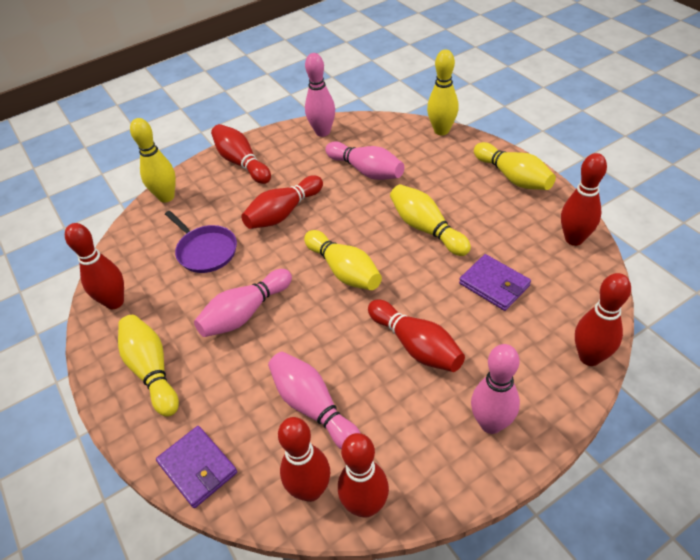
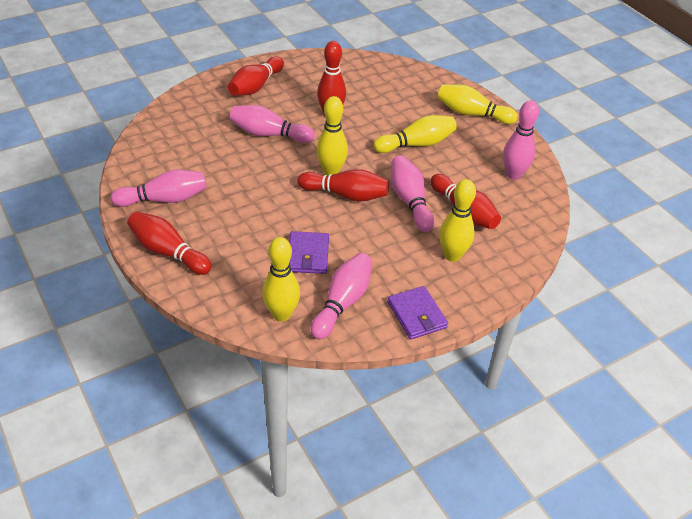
purple pan: 1 -> 0
red bowling pin: 8 -> 5
yellow bowling pin: 6 -> 5

